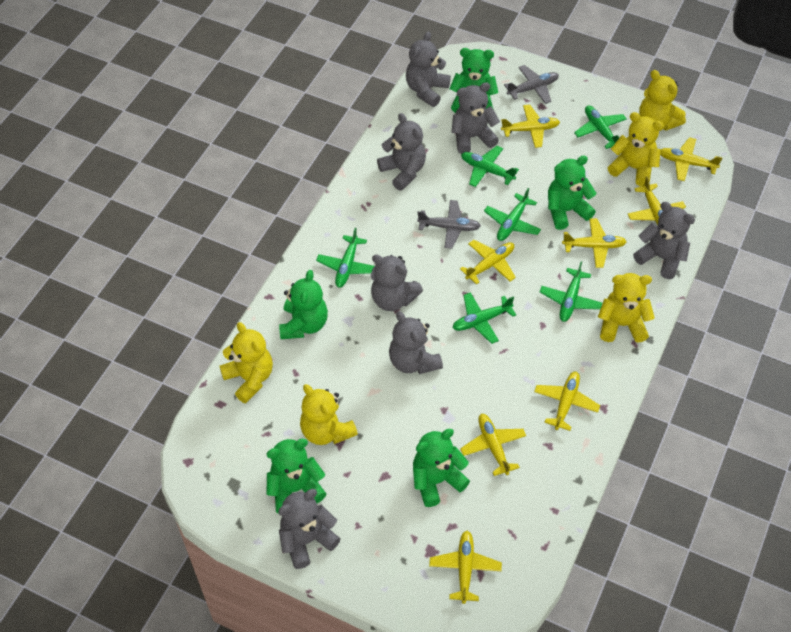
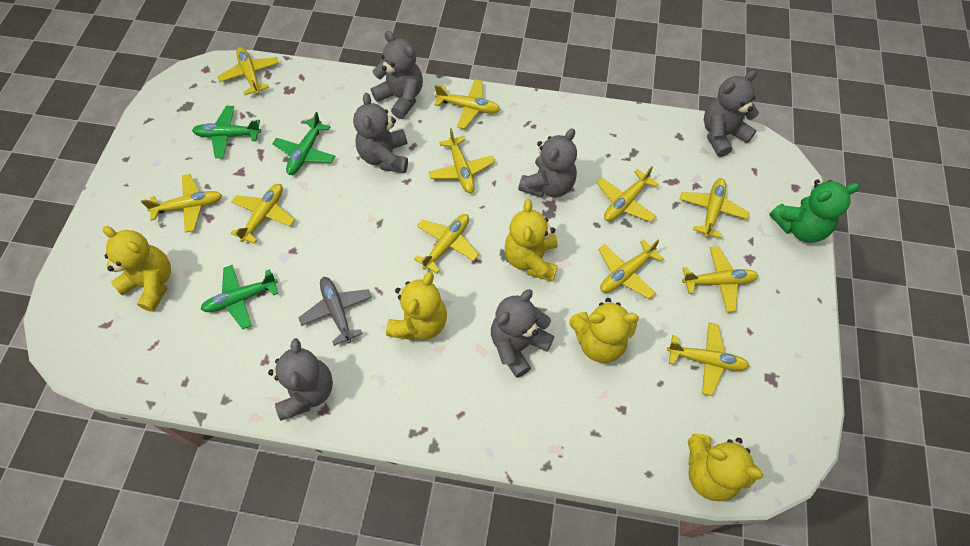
green plane: 6 -> 3
green teddy bear: 5 -> 1
grey plane: 2 -> 1
grey teddy bear: 7 -> 6
yellow plane: 8 -> 11

